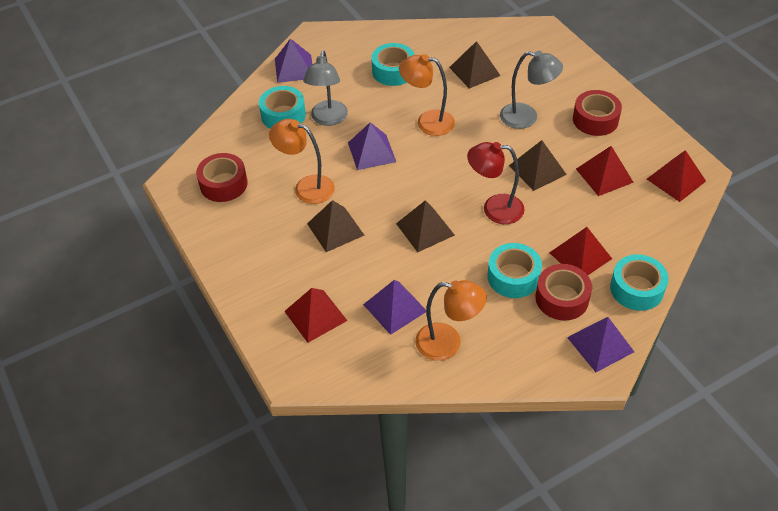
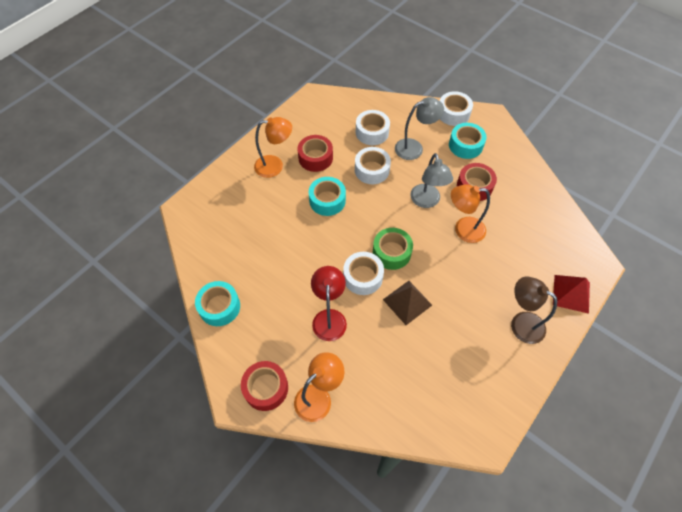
brown lamp: 0 -> 1
brown pyramid: 4 -> 1
green tape: 0 -> 1
purple pyramid: 4 -> 0
red pyramid: 4 -> 1
turquoise tape: 4 -> 3
white tape: 0 -> 4

